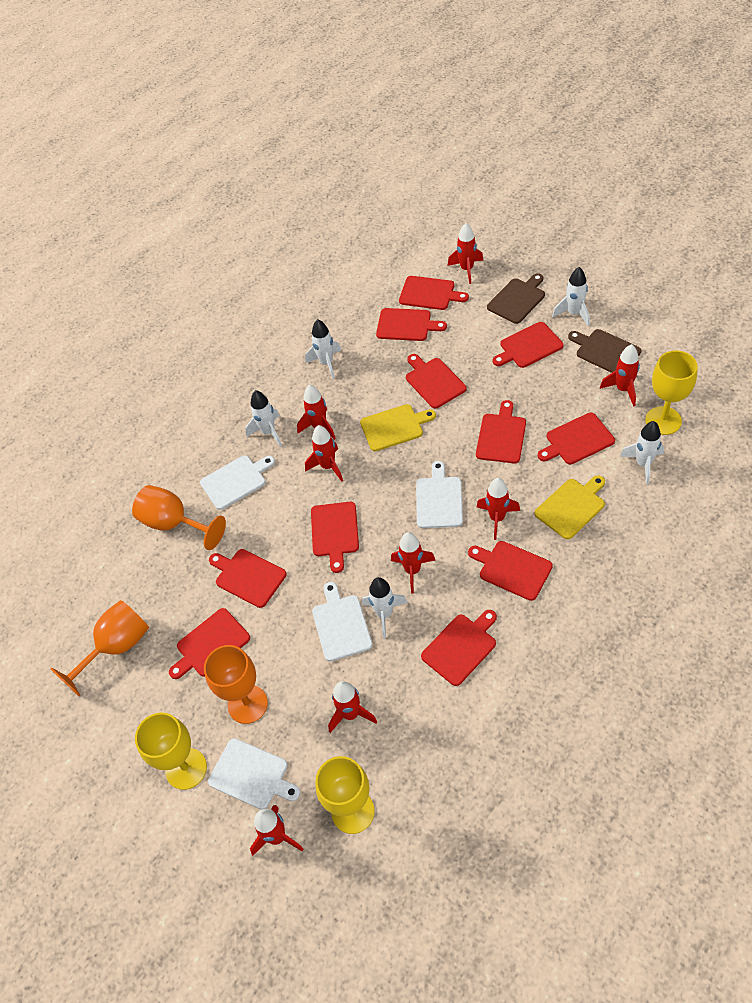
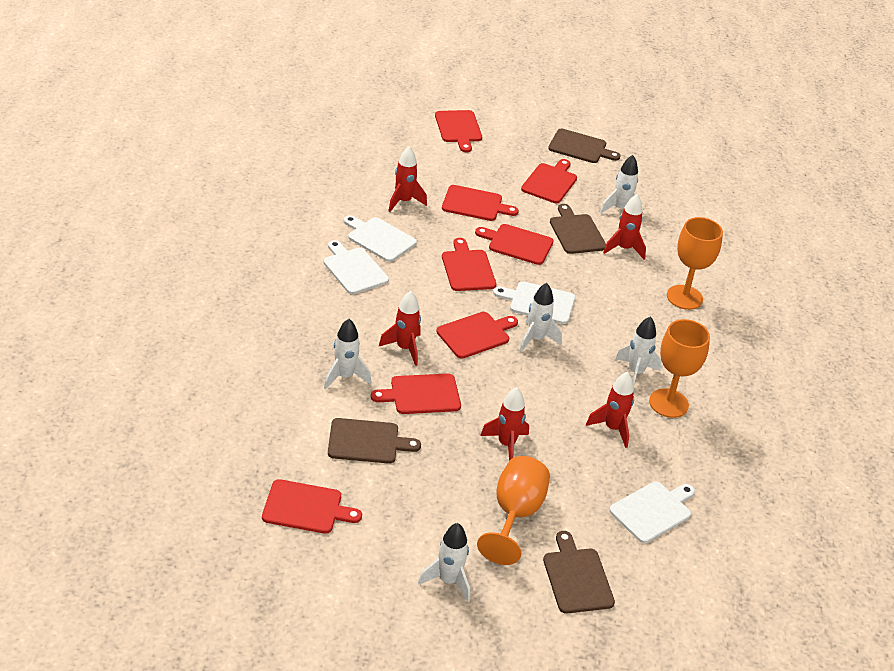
brown cutting board: 2 -> 4
red cutting board: 11 -> 8
red rocket: 8 -> 5
yellow cutting board: 2 -> 0
yellow goblet: 3 -> 0

